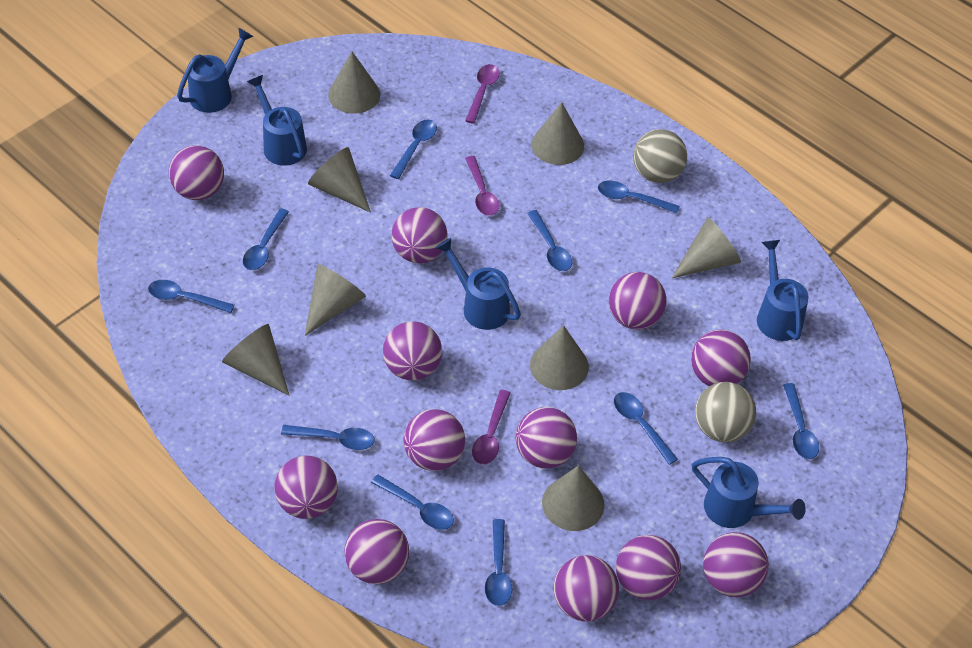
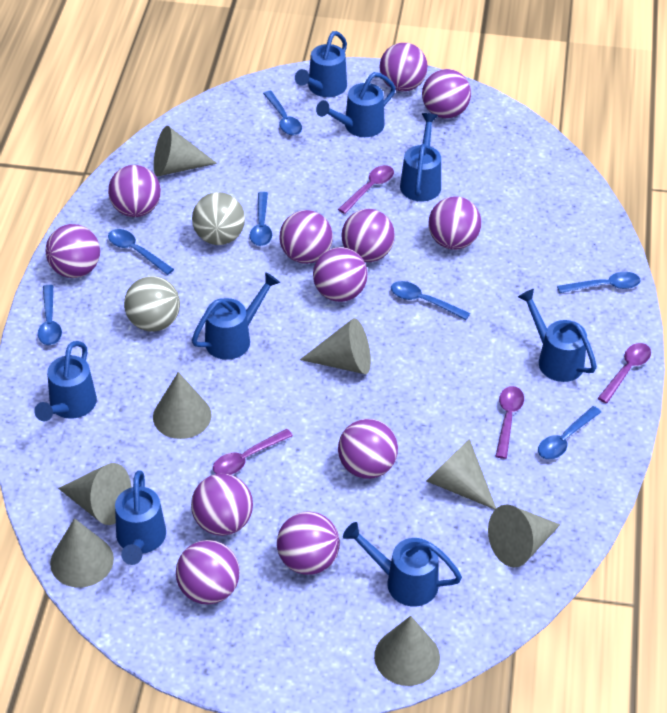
blue spoon: 10 -> 7
blue watering can: 5 -> 8
purple spoon: 3 -> 4

